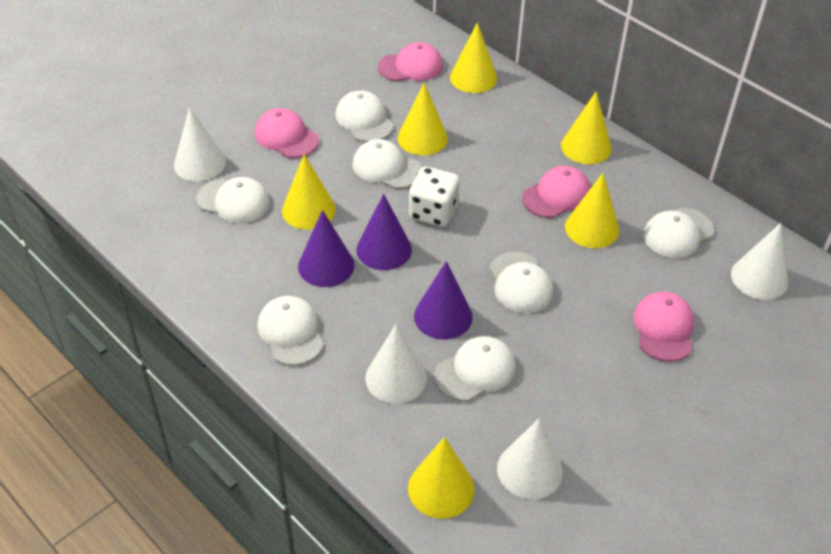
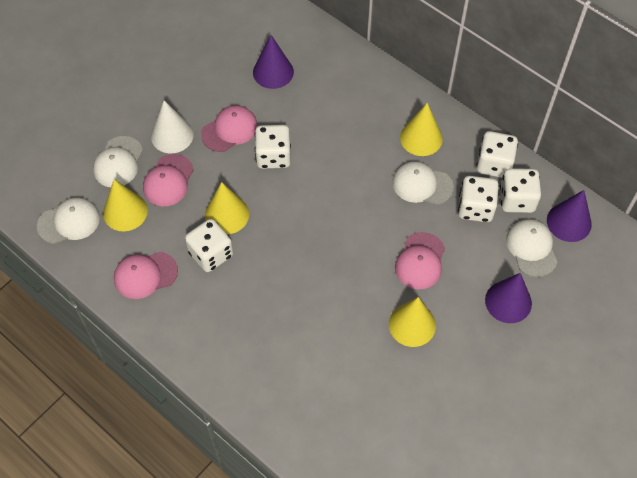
white cap: 7 -> 4
white cone: 4 -> 1
white dice: 1 -> 5
yellow cone: 6 -> 4

